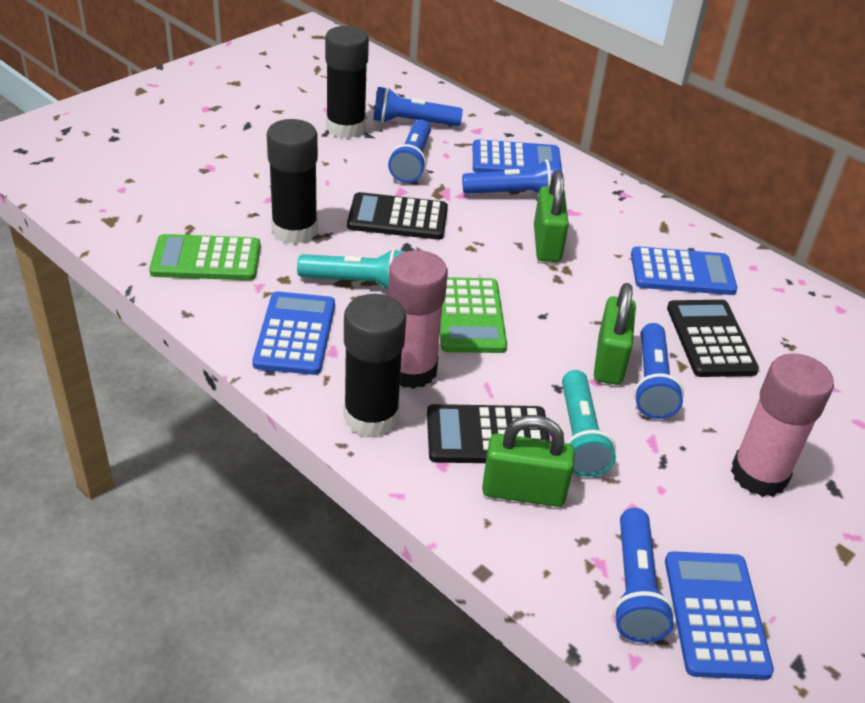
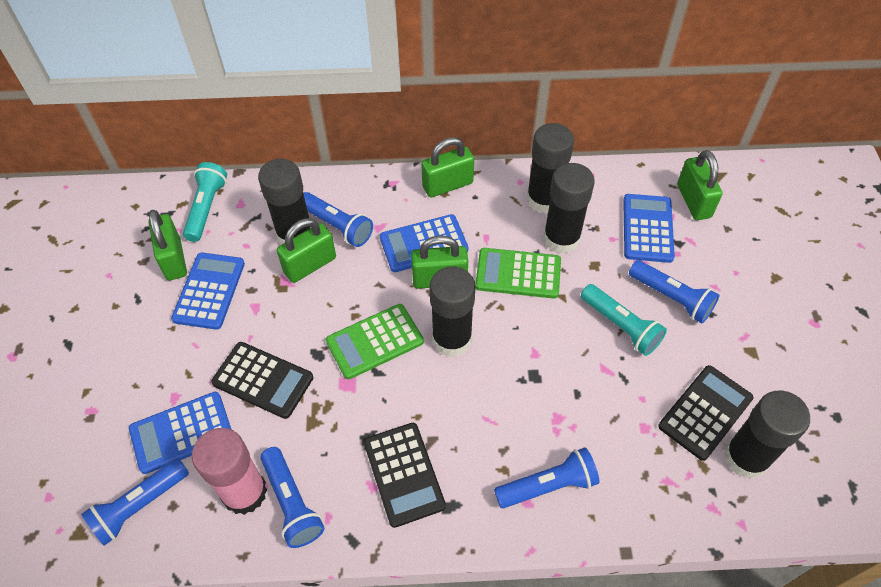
black glue stick: 3 -> 5
green padlock: 3 -> 5
pink glue stick: 2 -> 1

